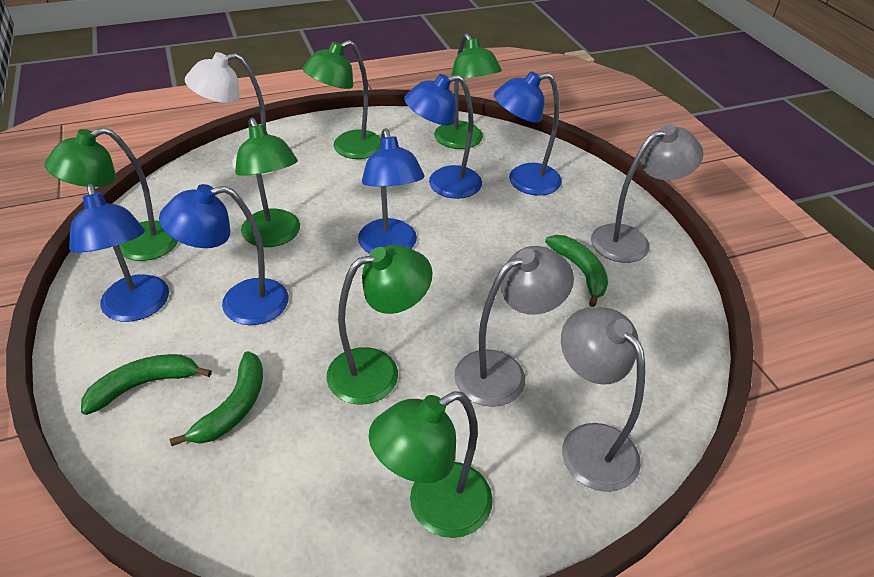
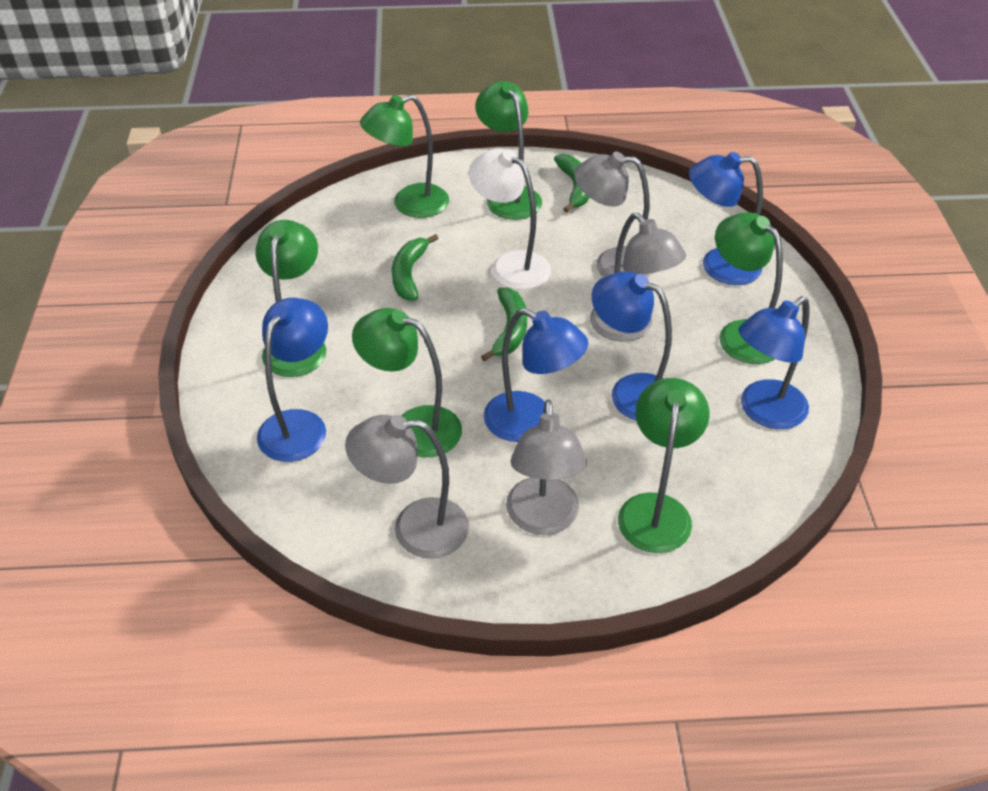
grey lamp: 3 -> 4

